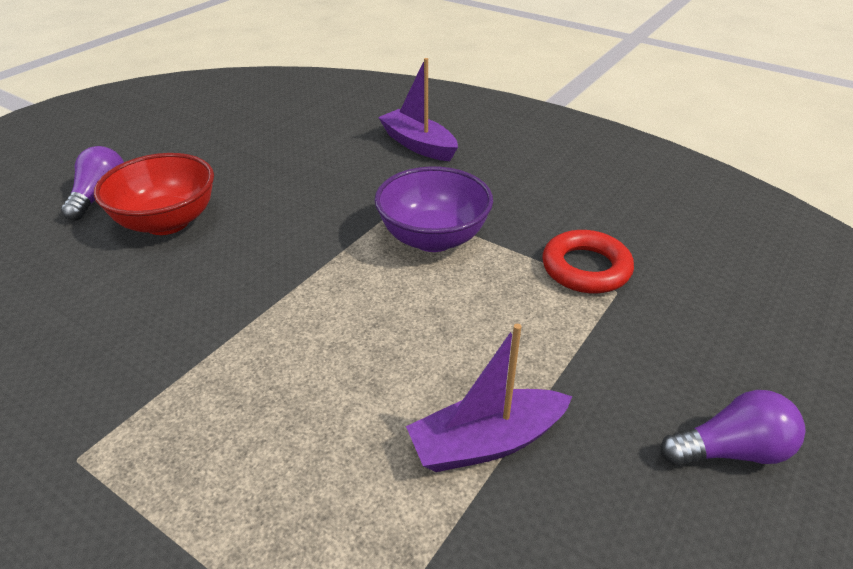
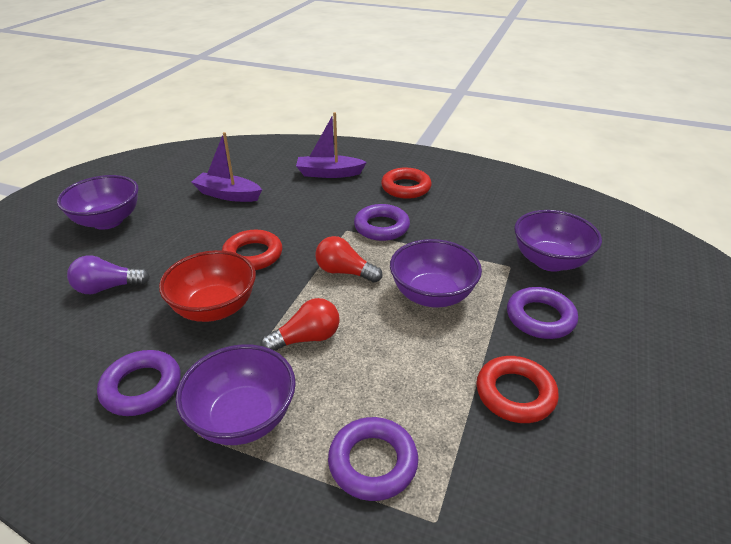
purple bowl: 1 -> 4
purple light bulb: 2 -> 1
purple ring: 0 -> 4
red light bulb: 0 -> 2
red ring: 1 -> 3

